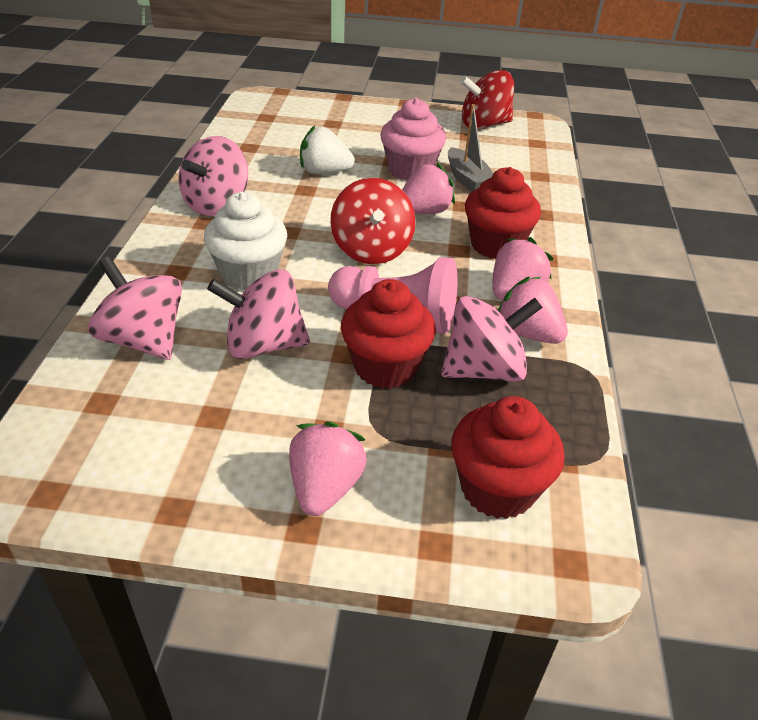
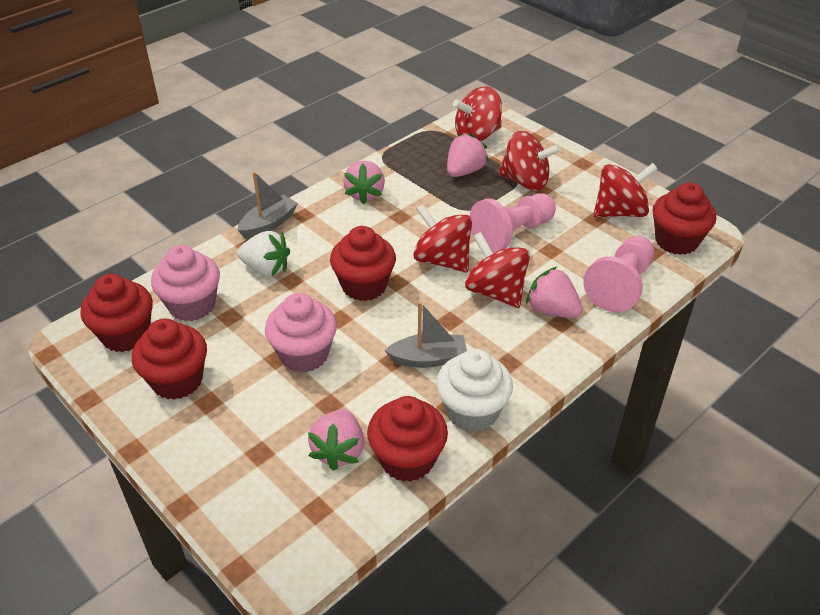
grey boat: 1 -> 2
pink cupcake: 1 -> 2
pink pawn: 1 -> 2
pink spinning top: 4 -> 0
red cupcake: 3 -> 5
red spinning top: 2 -> 5

